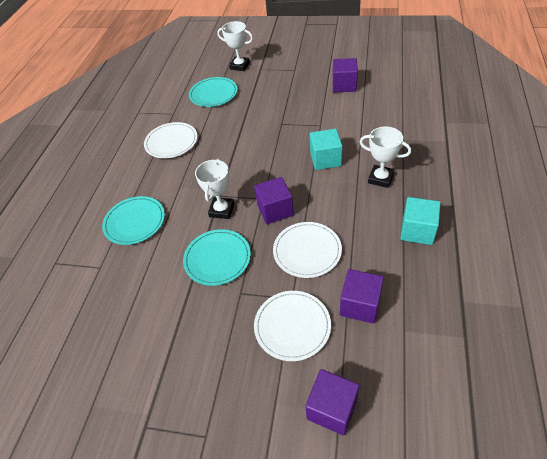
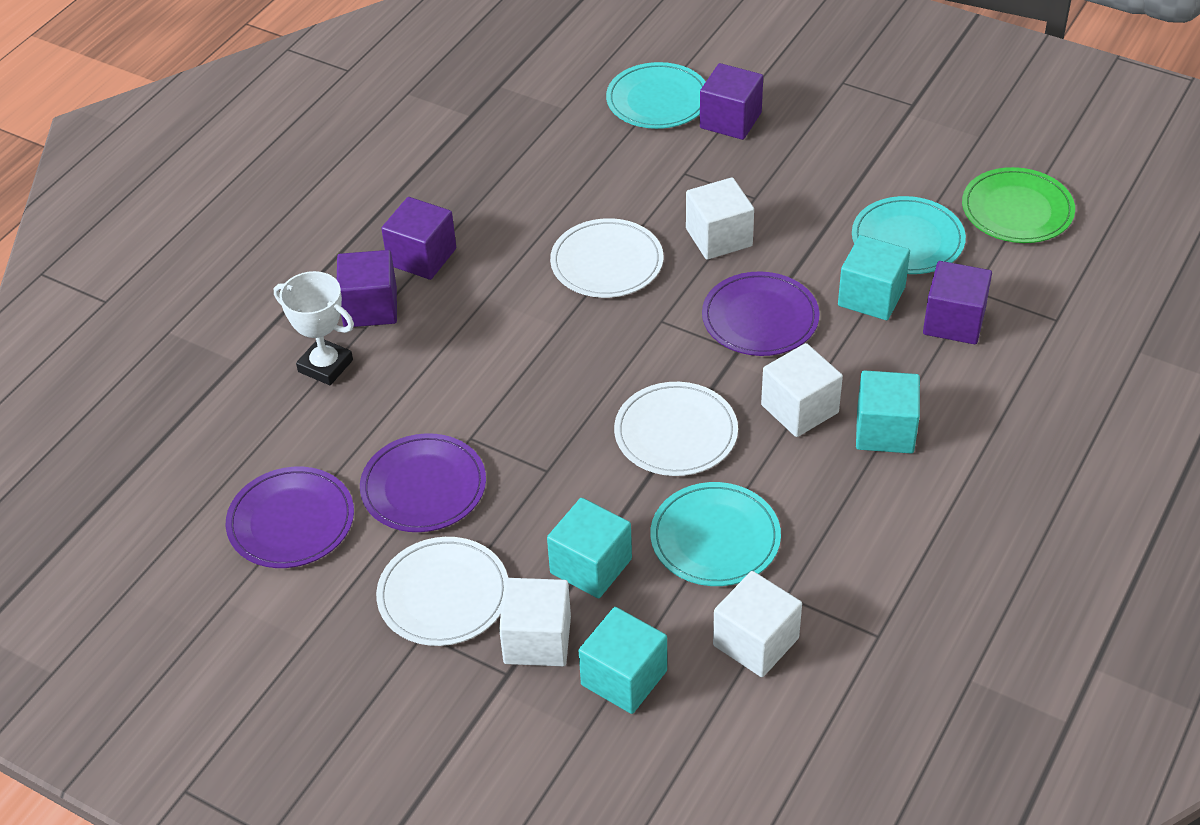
green plate: 0 -> 1
purple plate: 0 -> 3
turquoise cube: 2 -> 4
white cube: 0 -> 4
white trophy: 3 -> 1

